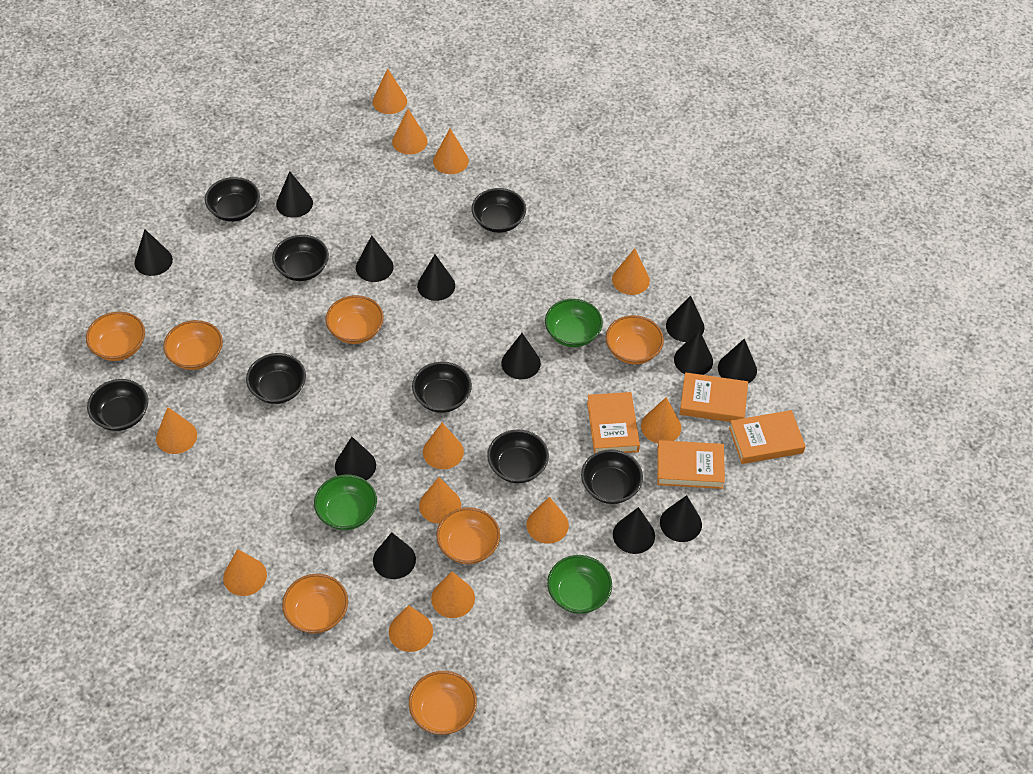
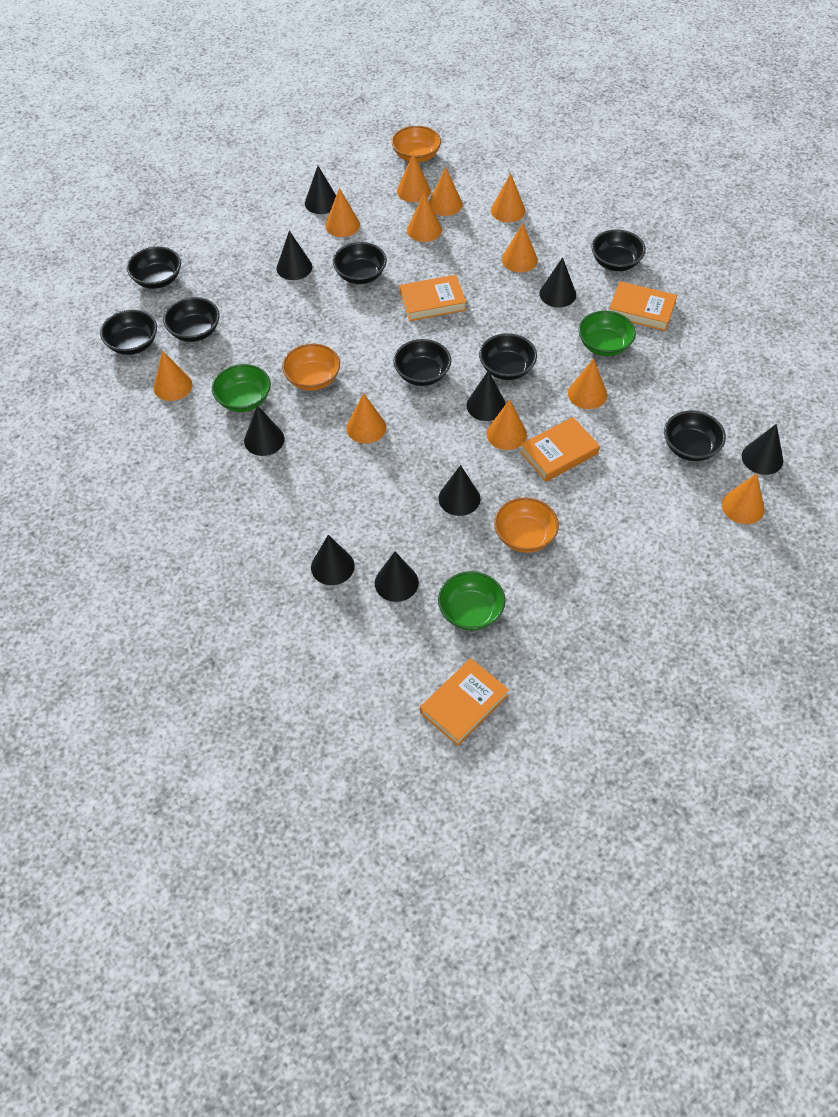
black cone: 12 -> 9
orange bowl: 7 -> 3
orange cone: 12 -> 11

